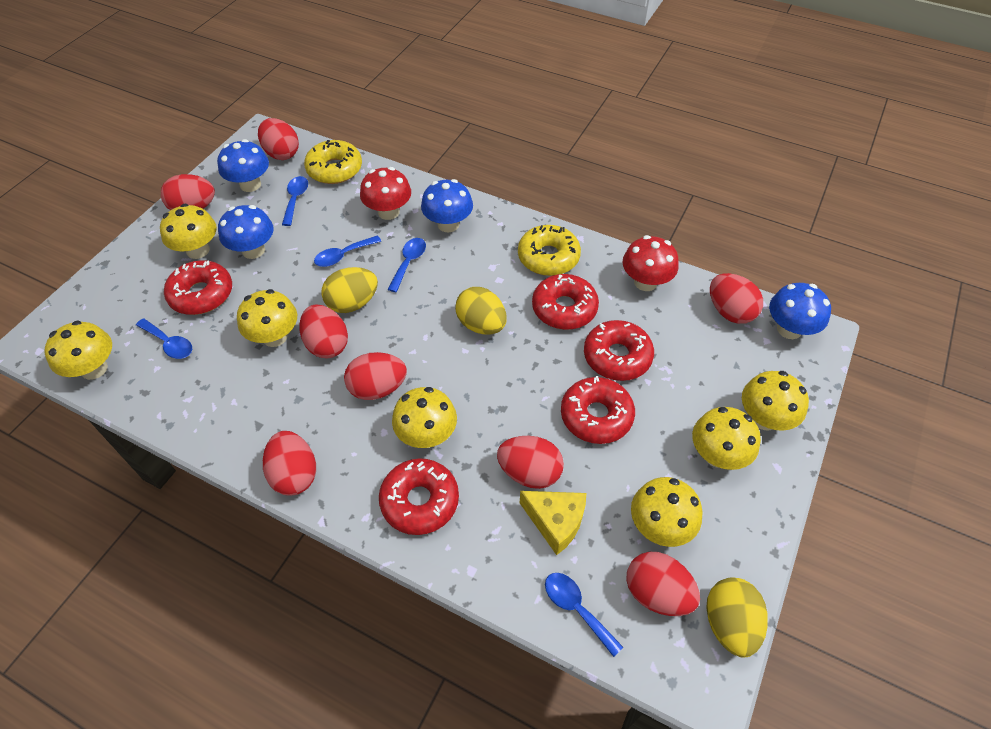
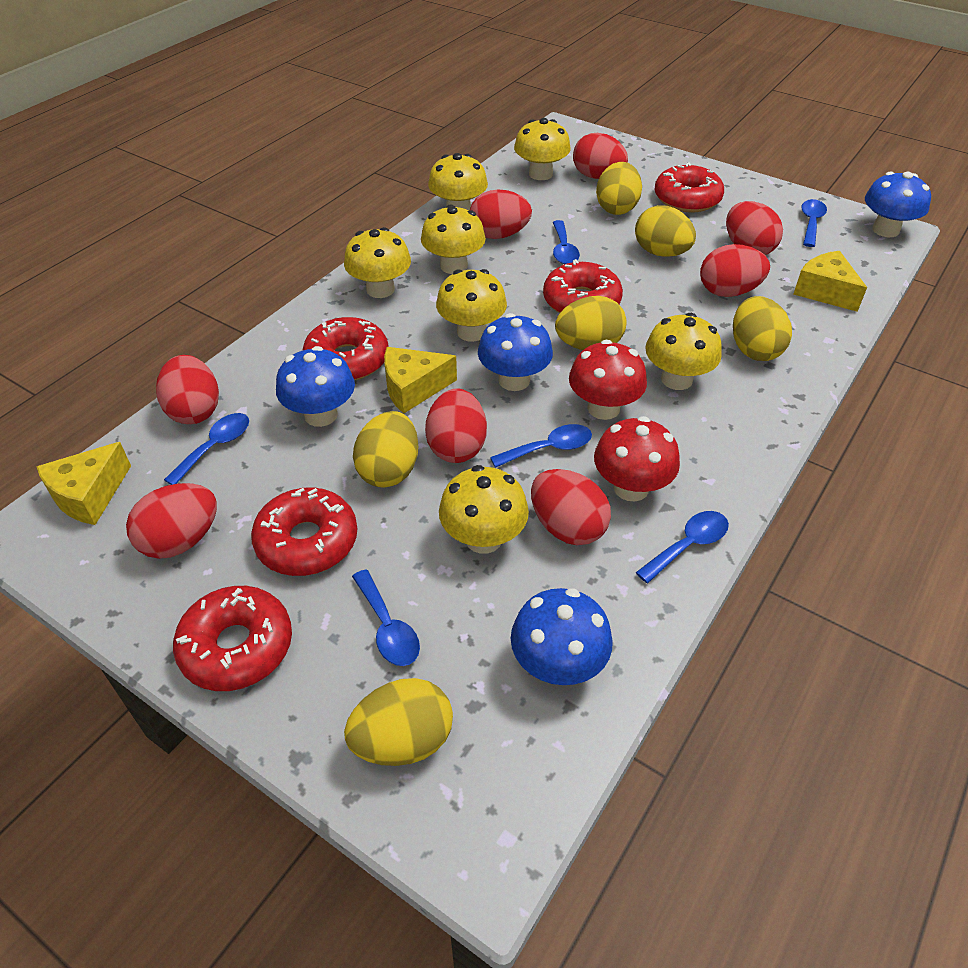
blue spoon: 5 -> 6
yellow cheese: 1 -> 3
yellow donut: 2 -> 0
yellow egg: 3 -> 6

